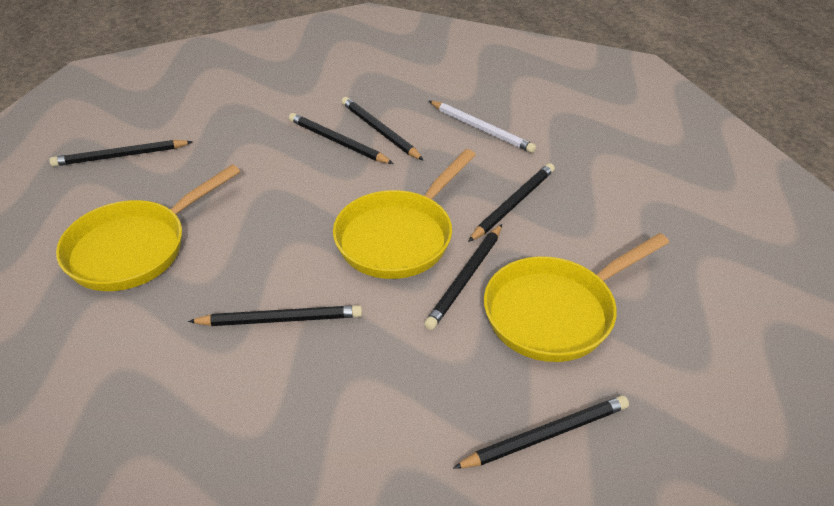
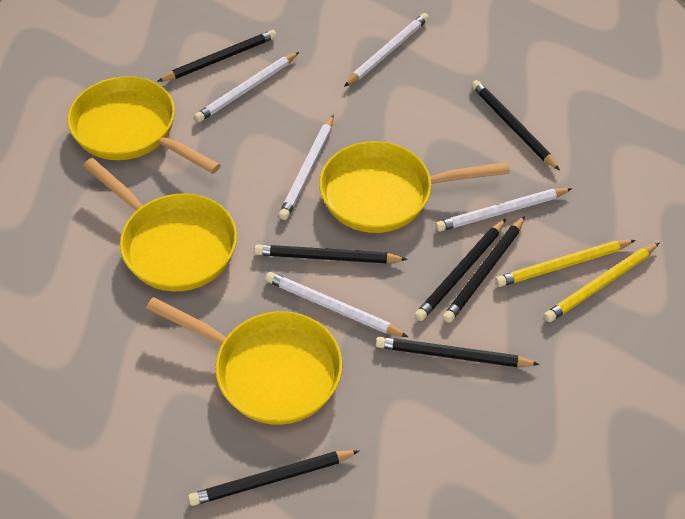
white pencil: 1 -> 5
yellow pan: 3 -> 4
yellow pencil: 0 -> 2

